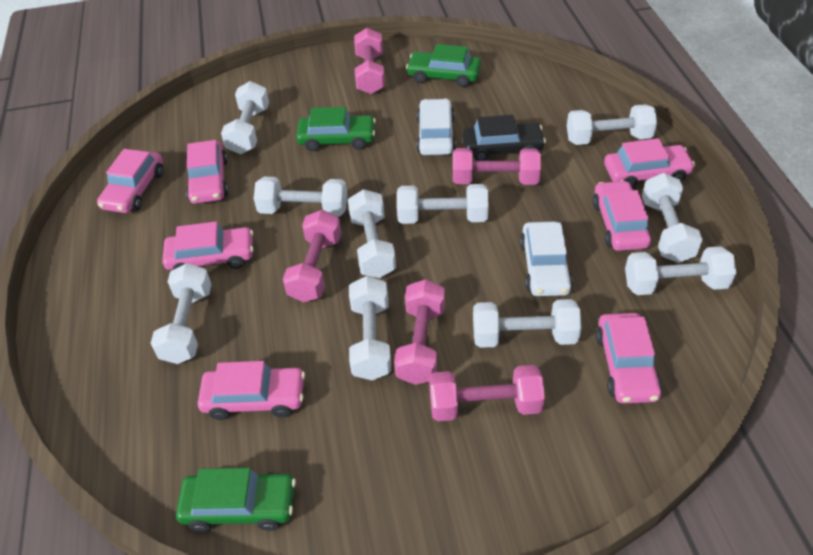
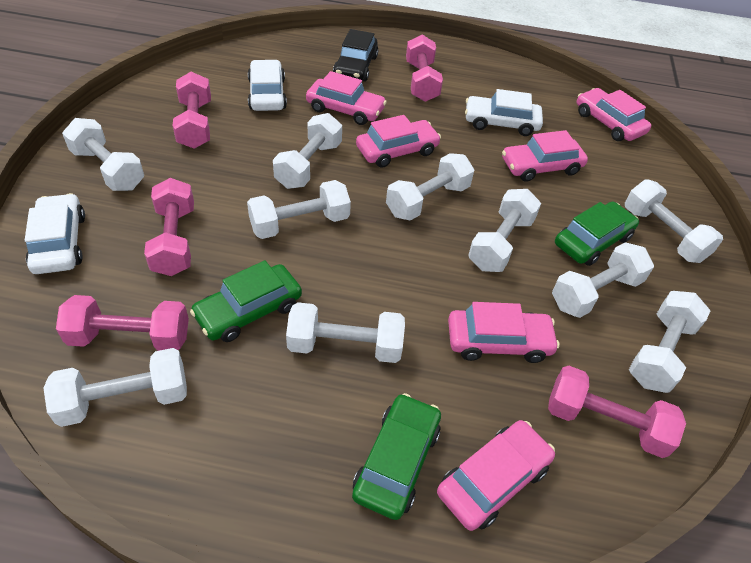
pink car: 7 -> 6
white car: 2 -> 3

